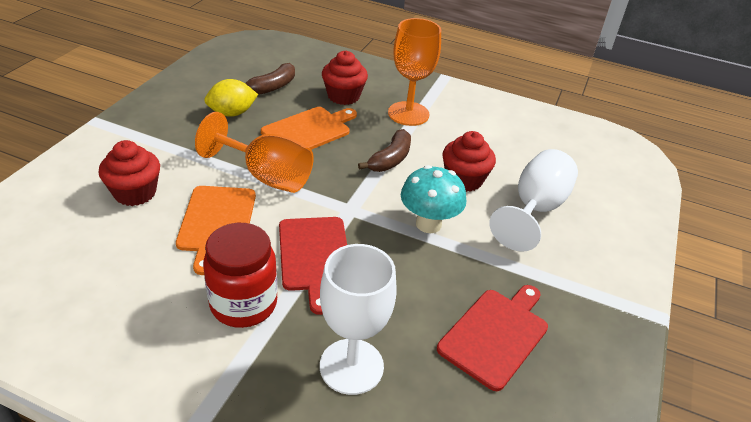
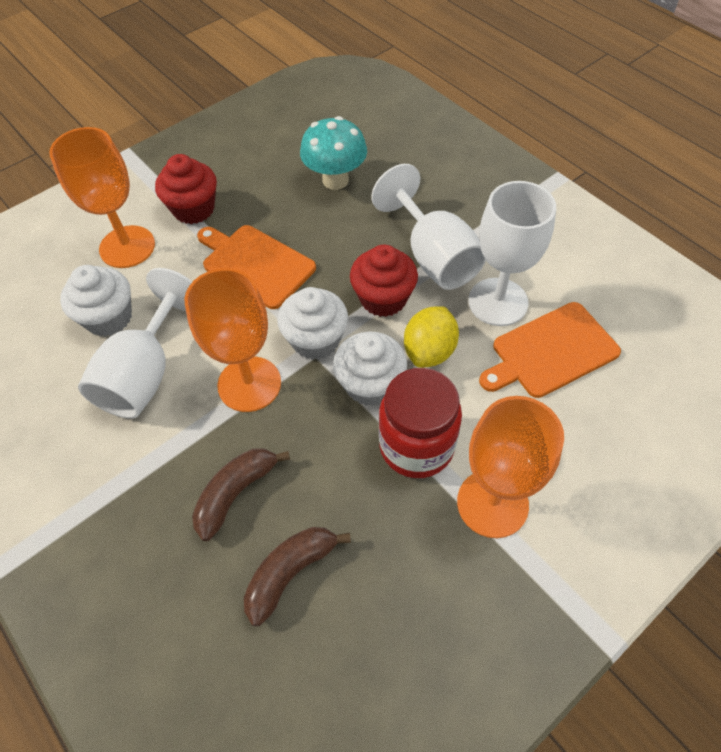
orange goblet: 2 -> 3
red cupcake: 3 -> 2
red cutting board: 2 -> 0
white cupcake: 0 -> 3
white goblet: 2 -> 3

